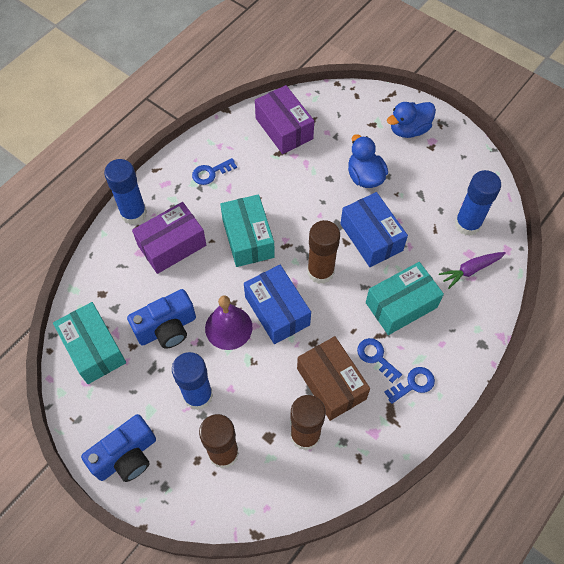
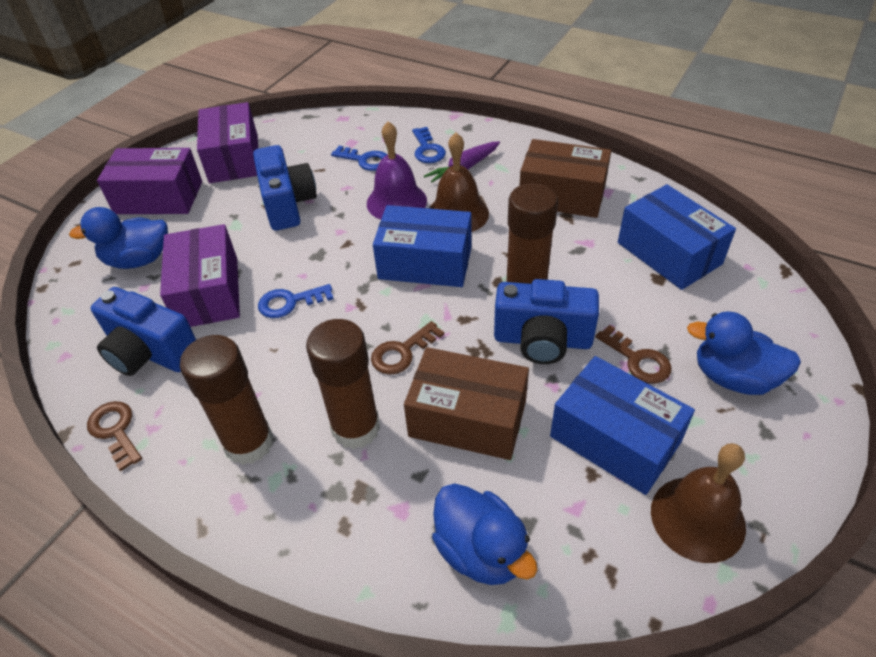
blue box: 2 -> 3
blue camera: 2 -> 3
blue duck: 2 -> 3
blue glue stick: 3 -> 0
brown bell: 0 -> 2
brown box: 1 -> 2
brown key: 0 -> 3
purple box: 2 -> 3
turquoise box: 3 -> 0

